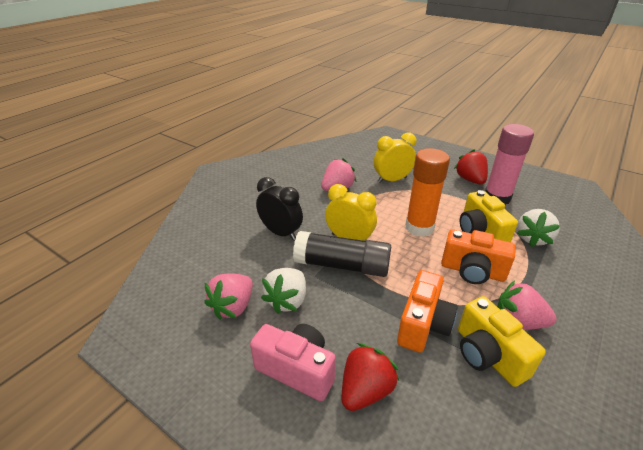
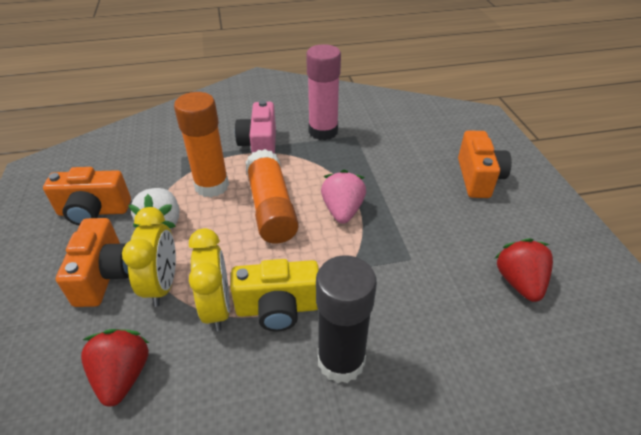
black clock: 1 -> 0
orange camera: 2 -> 3
orange glue stick: 1 -> 2
pink strawberry: 3 -> 1
white strawberry: 2 -> 1
yellow camera: 2 -> 1

